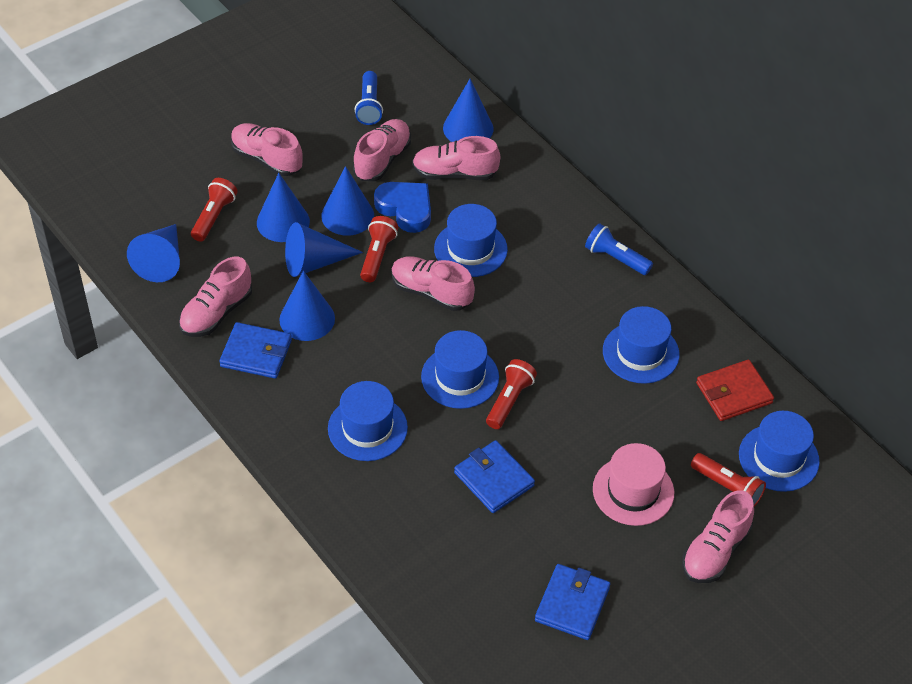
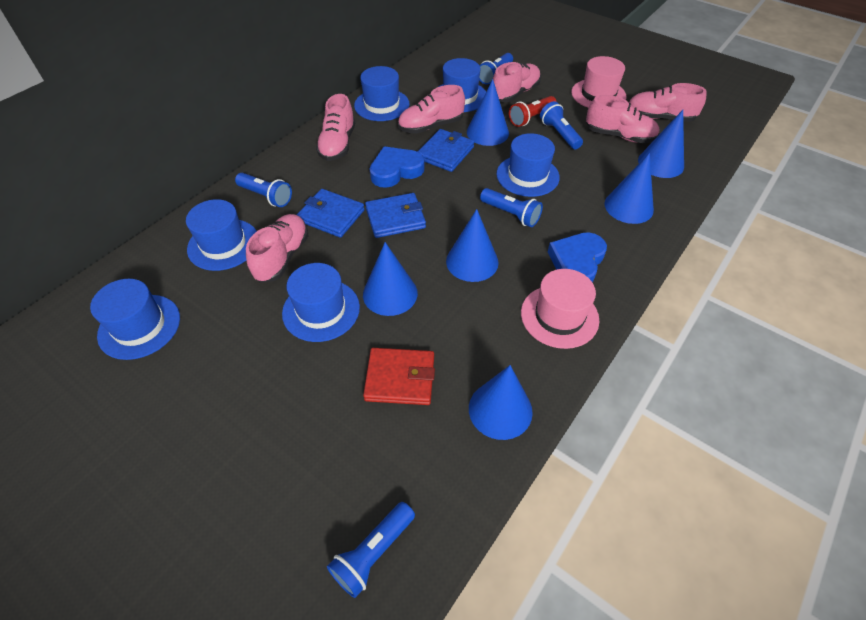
blue flashlight: 2 -> 5
blue hat: 5 -> 6
blue heart: 1 -> 2
pink hat: 1 -> 2
red flashlight: 4 -> 1

